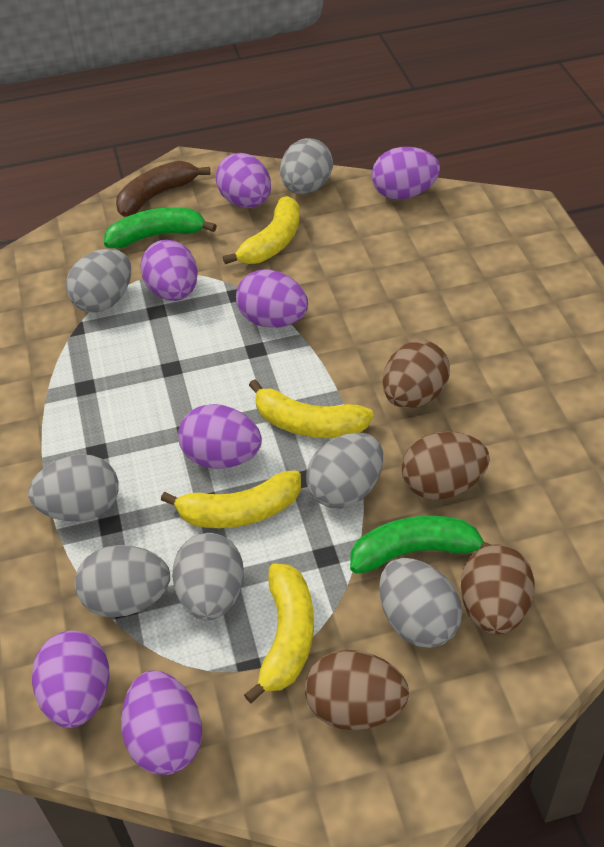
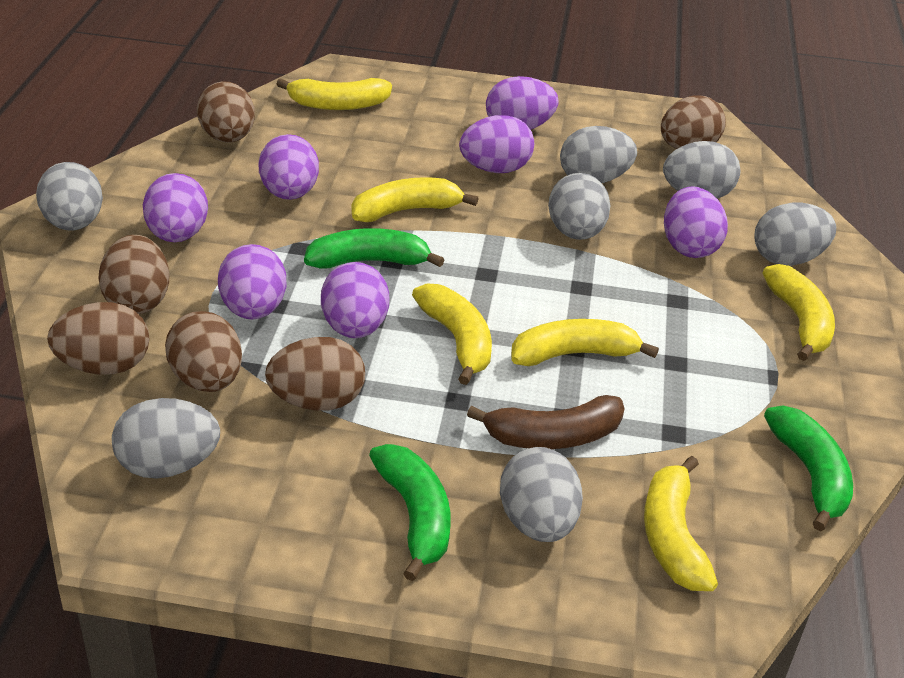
brown egg: 4 -> 6
green banana: 2 -> 3
yellow banana: 4 -> 6

